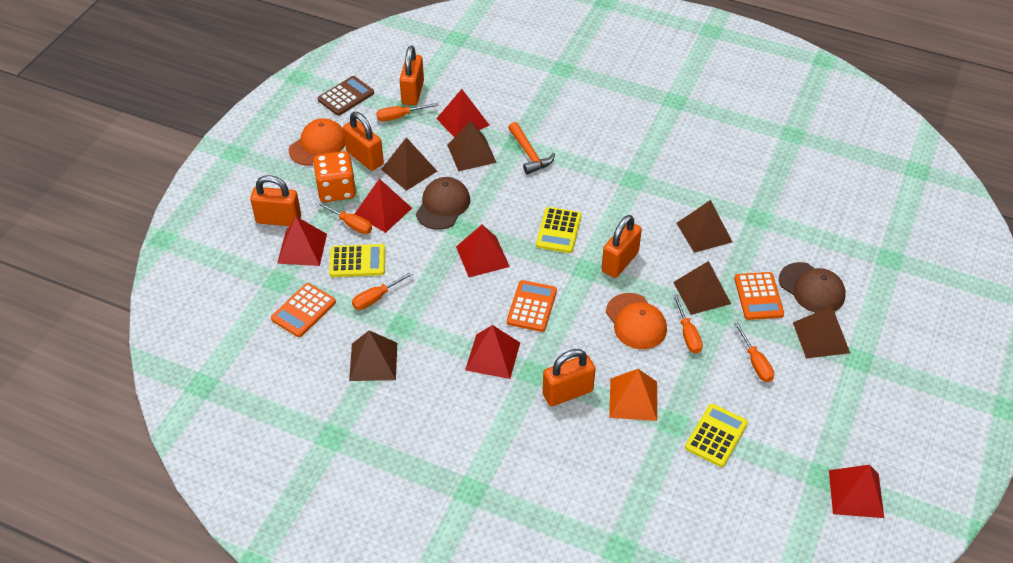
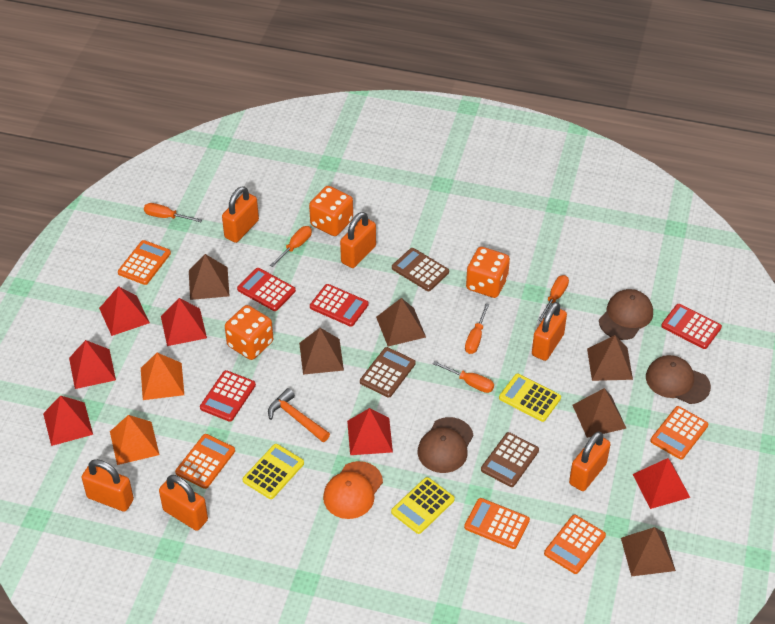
brown calculator: 1 -> 3
brown cap: 2 -> 3
orange calculator: 3 -> 5
orange cap: 2 -> 1
orange dice: 1 -> 3
orange padlock: 5 -> 6
orange pyramid: 1 -> 2
red calculator: 0 -> 4

